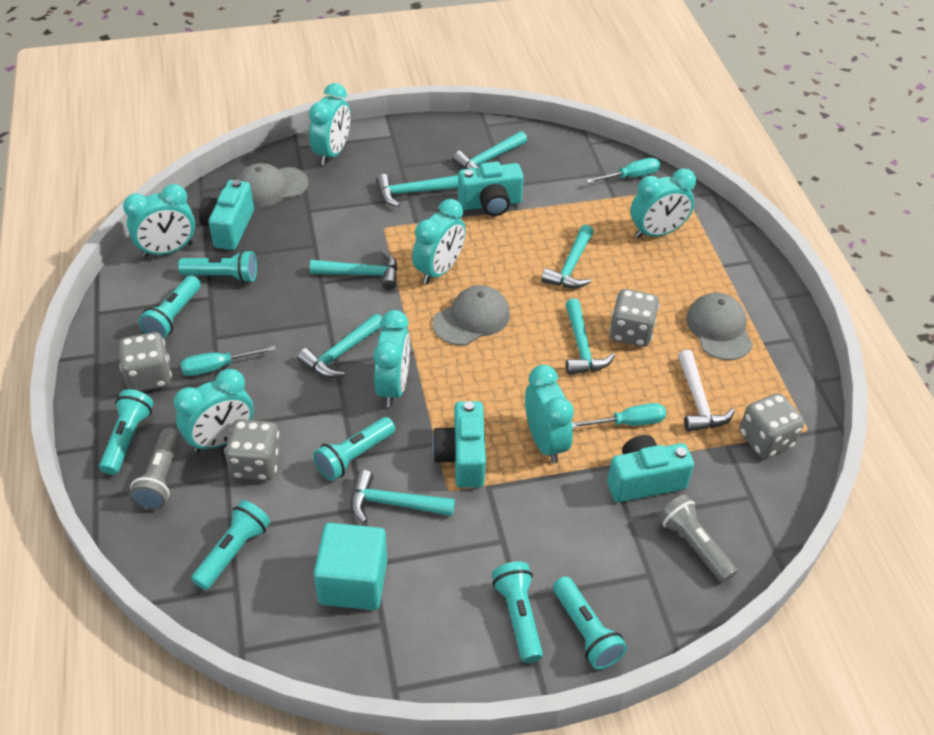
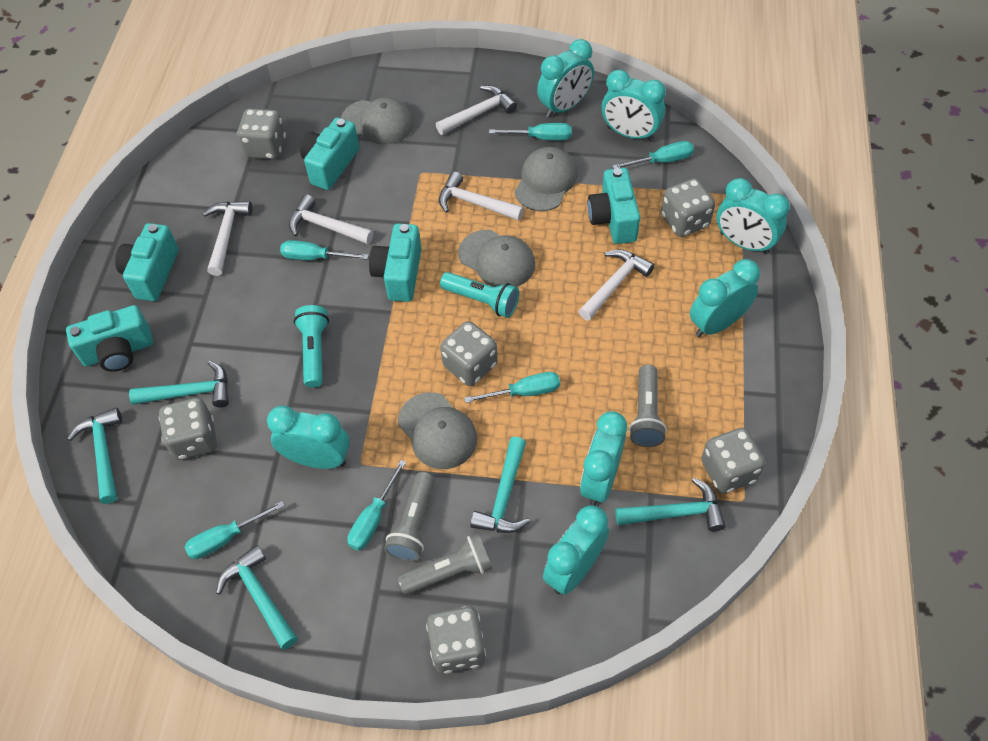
grey cap: 3 -> 4
grey dice: 4 -> 6
grey flashlight: 2 -> 3
turquoise camera: 4 -> 5
turquoise cube: 1 -> 0
turquoise flashlight: 7 -> 2
turquoise hammer: 7 -> 5
turquoise screwdriver: 3 -> 6
white hammer: 1 -> 5

